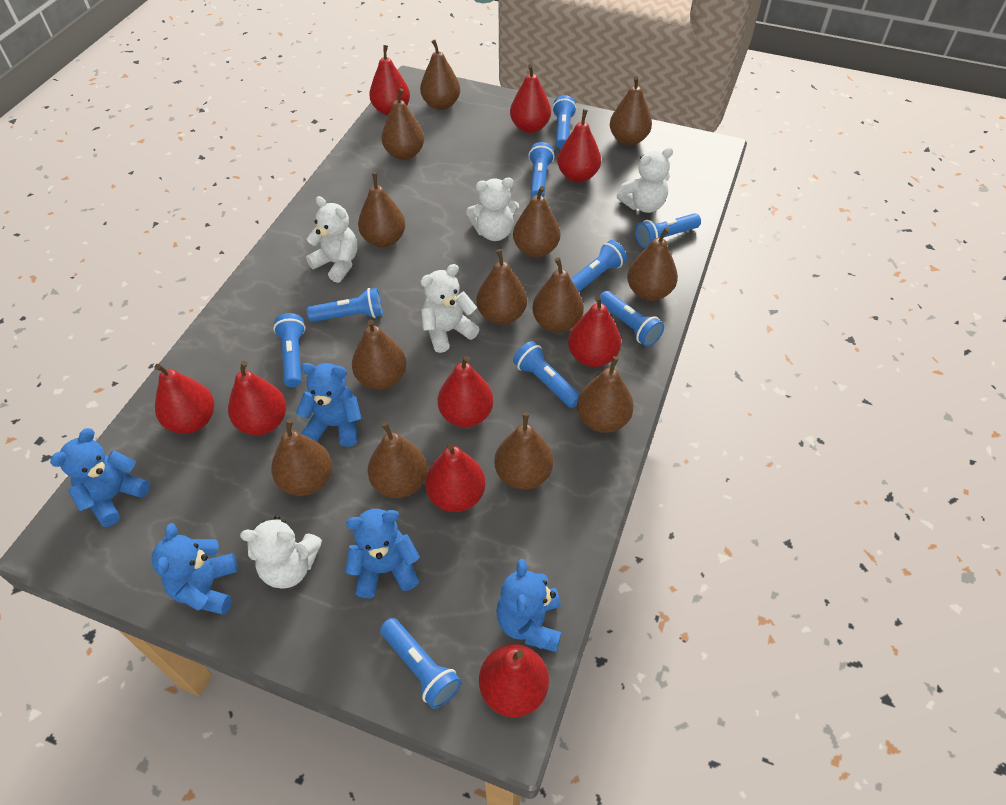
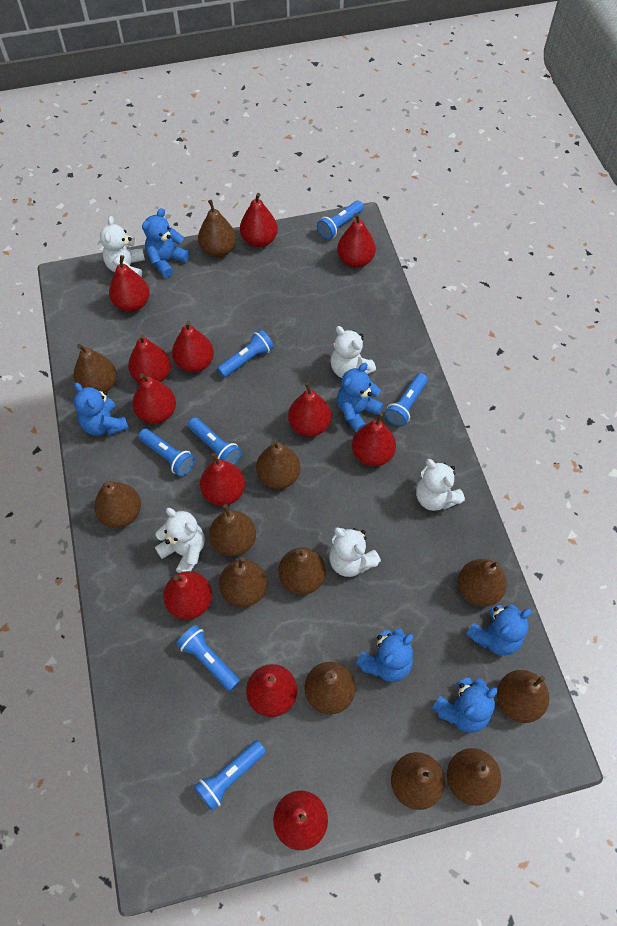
blue flashlight: 9 -> 7
blue teddy bear: 5 -> 6
brown pear: 13 -> 12
red pear: 9 -> 12

